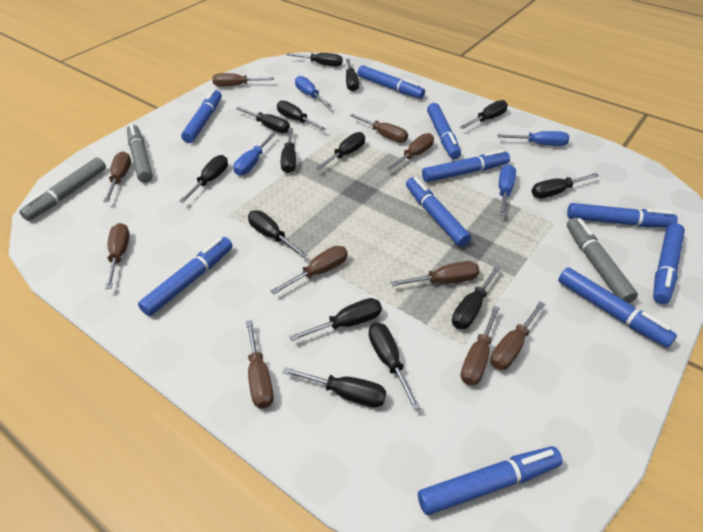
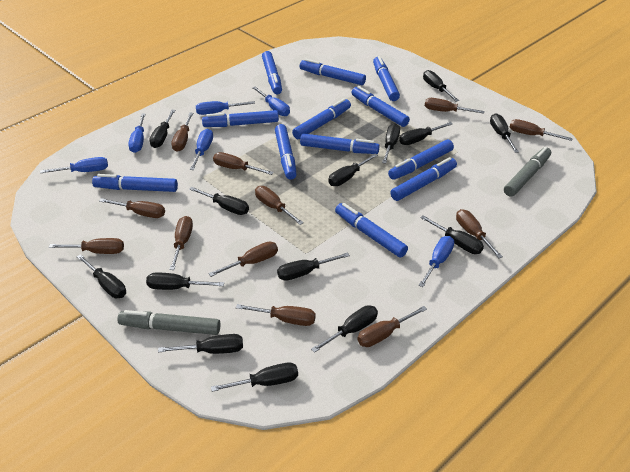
blue marker: 10 -> 12
blue screwdriver: 4 -> 6
brown screwdriver: 10 -> 12
grey marker: 3 -> 2

